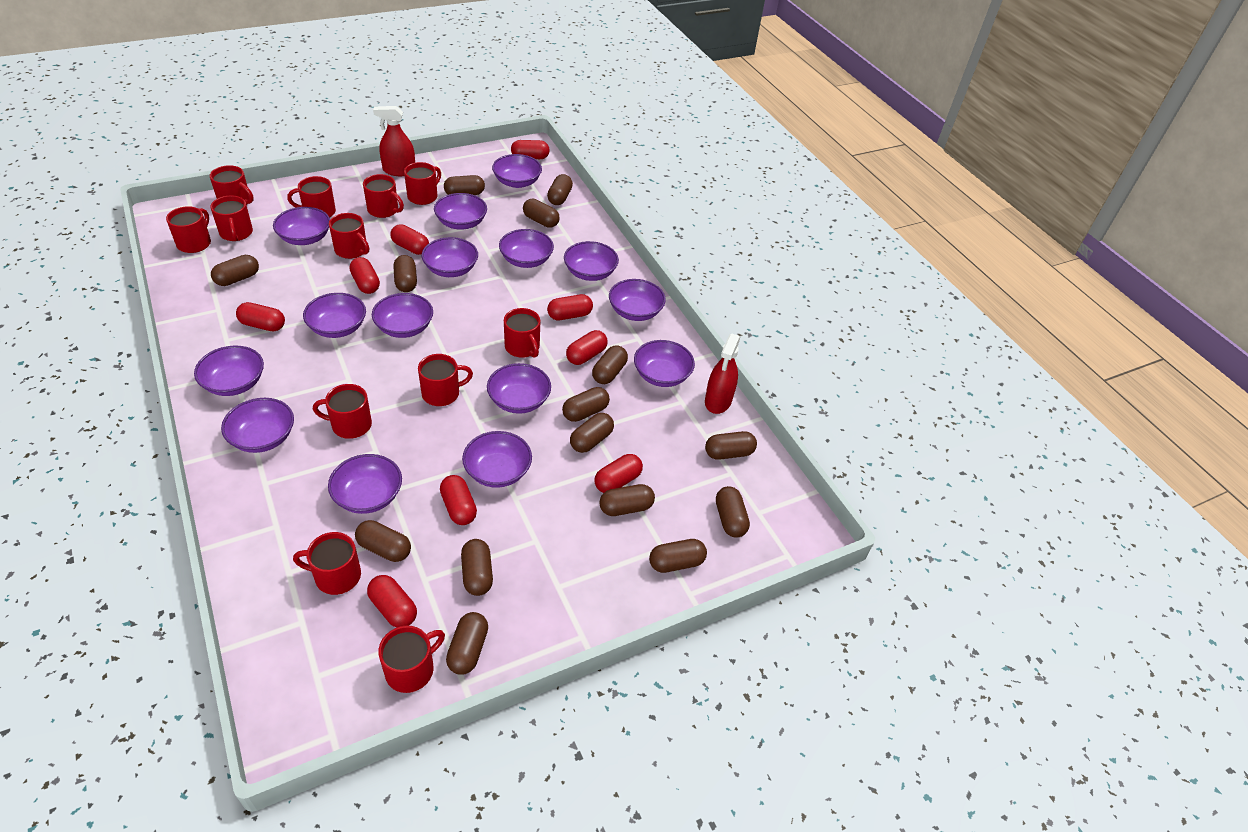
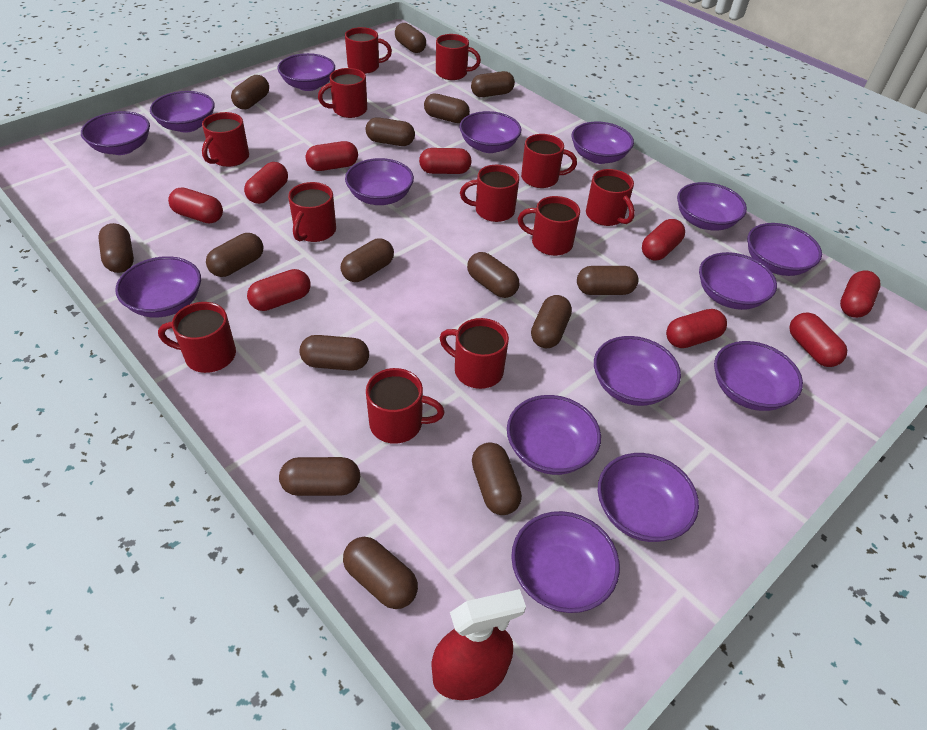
red spray bottle: 2 -> 1

